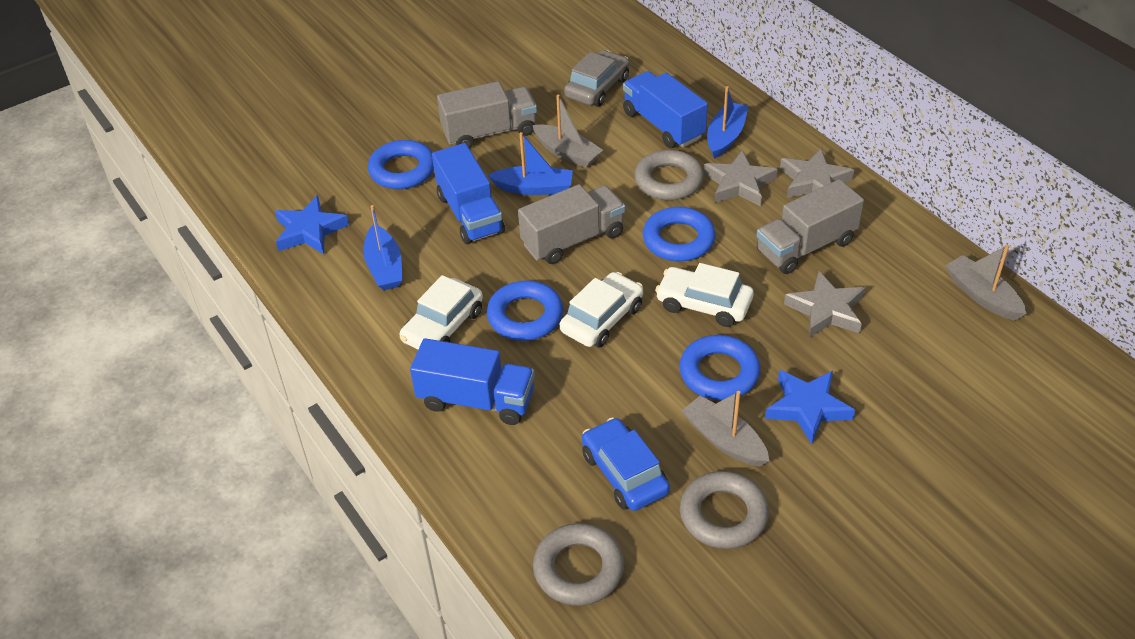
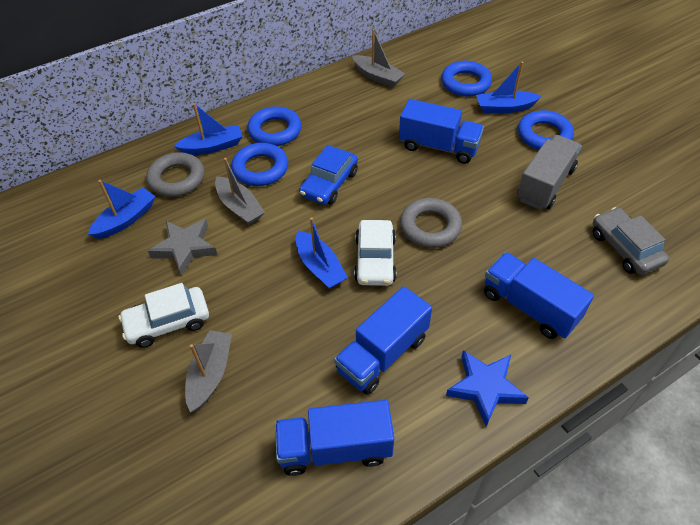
blue boat: 3 -> 4
blue star: 2 -> 1
blue truck: 3 -> 4
grey ring: 3 -> 2
grey star: 3 -> 1
grey truck: 3 -> 1
white car: 3 -> 2

